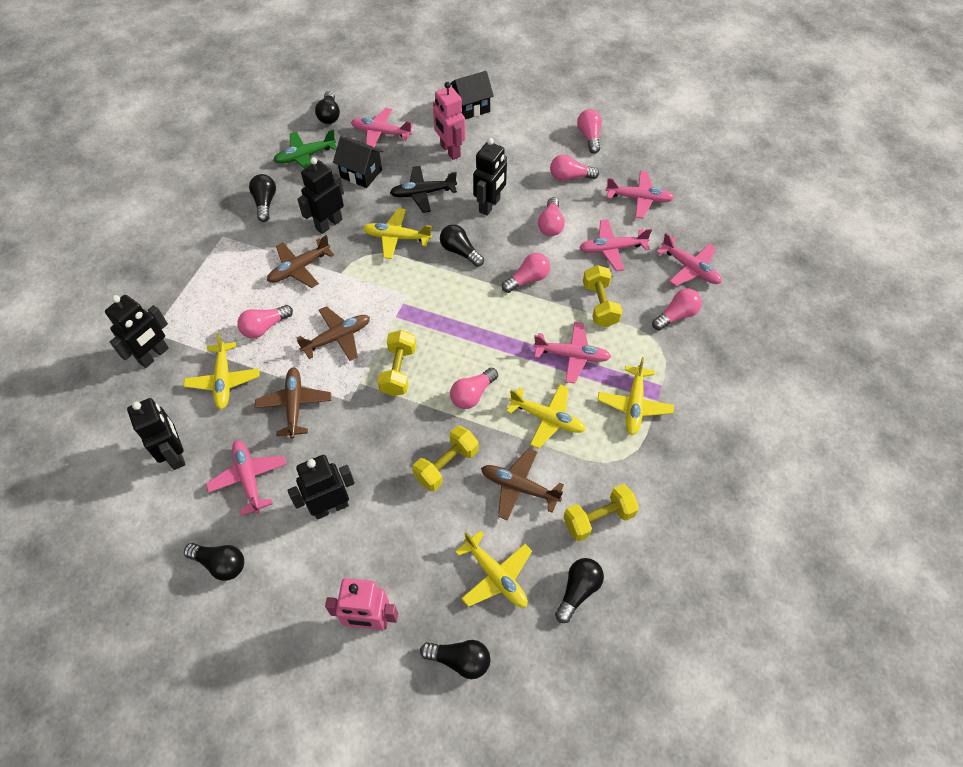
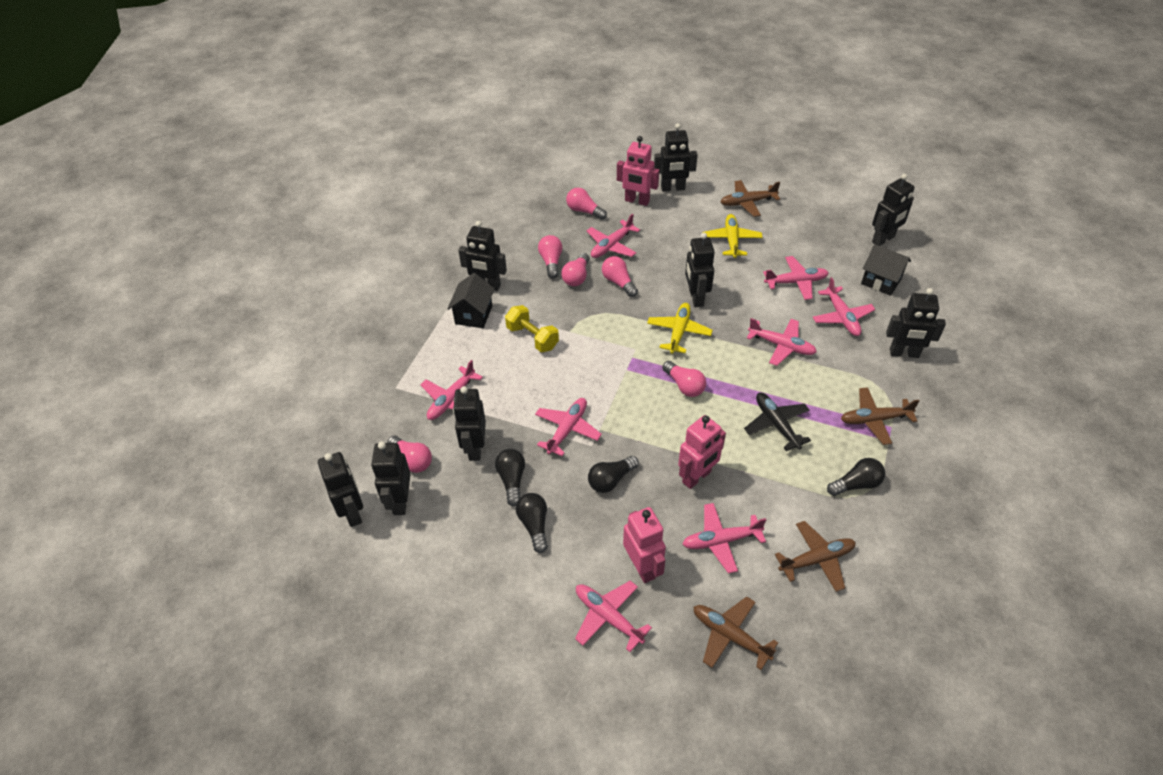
black light bulb: 6 -> 4
black robot: 5 -> 8
green plane: 1 -> 0
pink light bulb: 7 -> 6
pink plane: 6 -> 8
pink robot: 2 -> 3
yellow dumbbell: 4 -> 1
yellow plane: 5 -> 2

